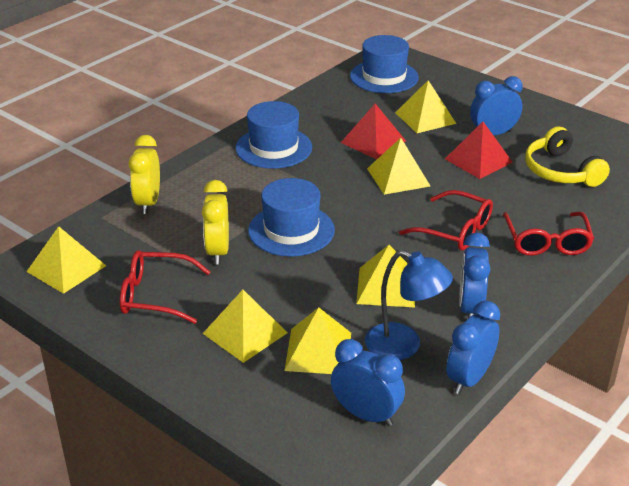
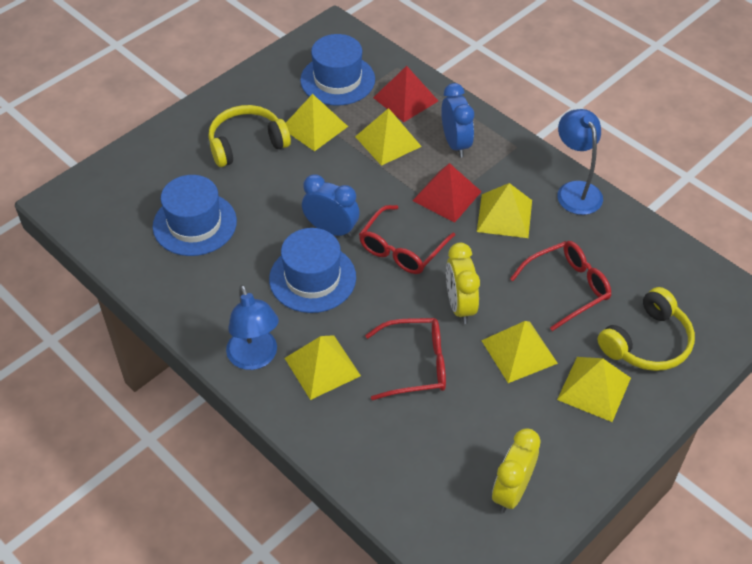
blue clock: 4 -> 2
blue lamp: 1 -> 2
yellow headphones: 1 -> 2

